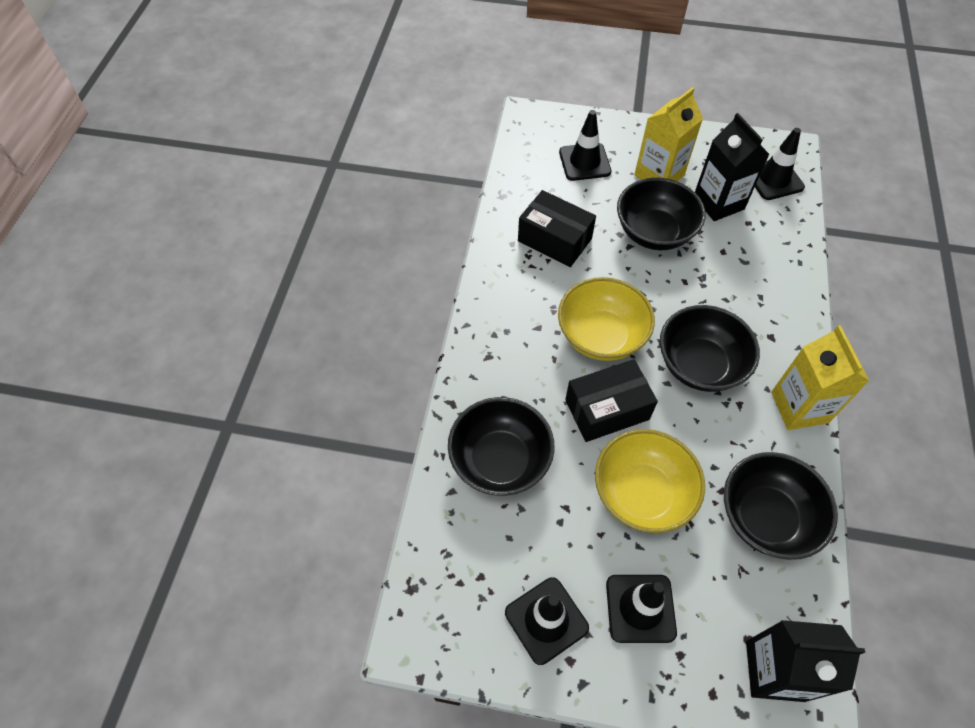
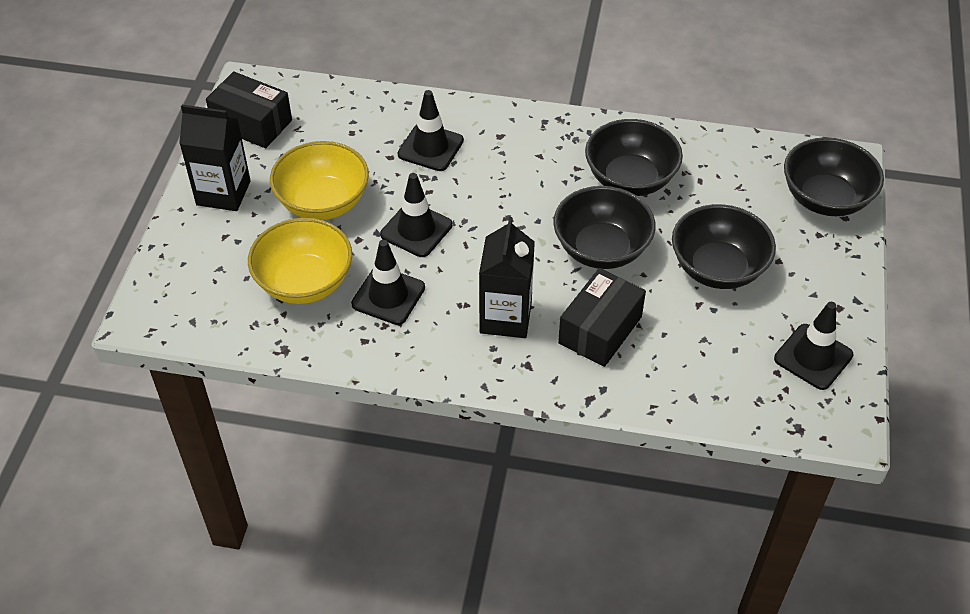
yellow carton: 2 -> 0

